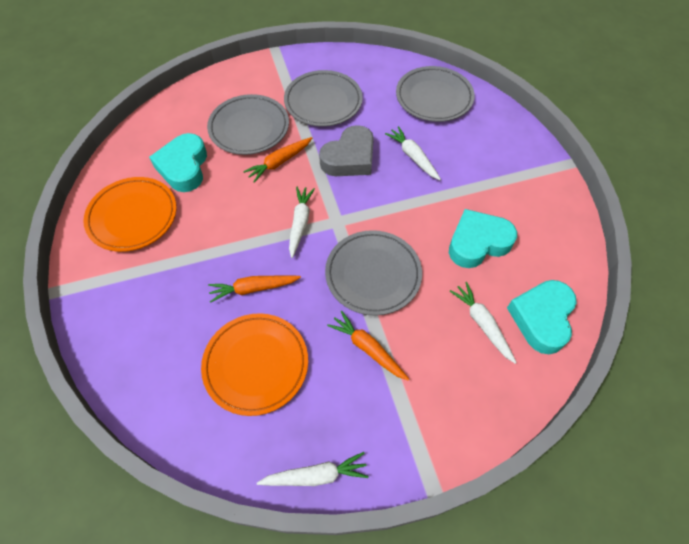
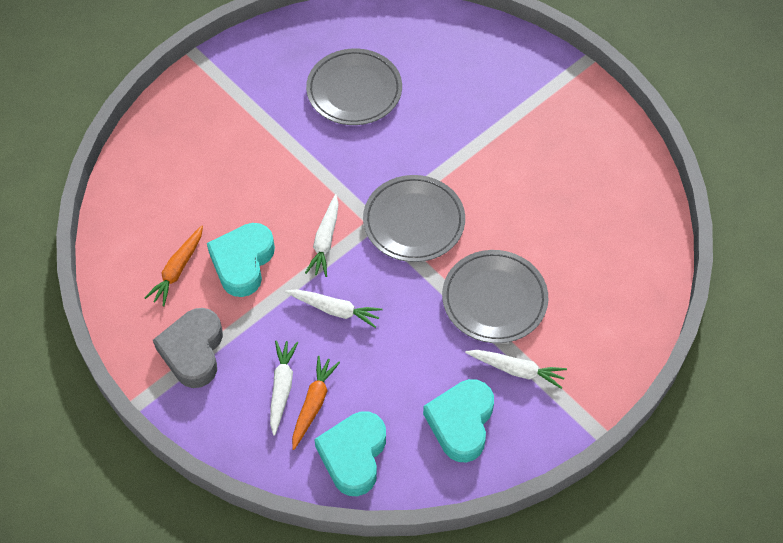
grey plate: 4 -> 3
orange carrot: 3 -> 2
orange plate: 2 -> 0

